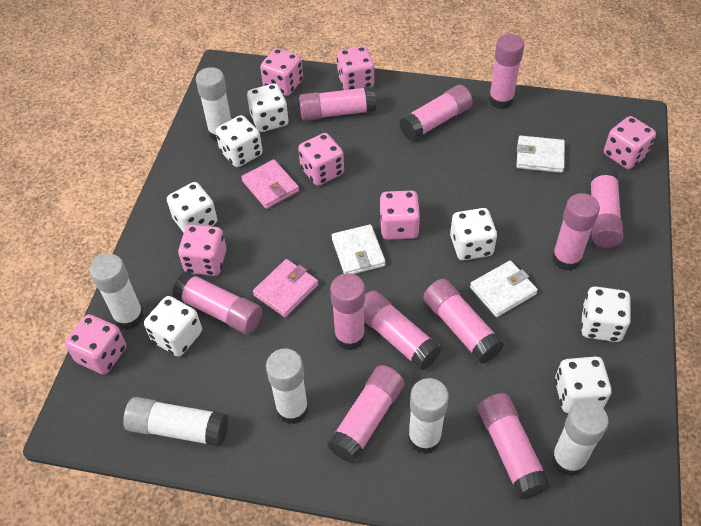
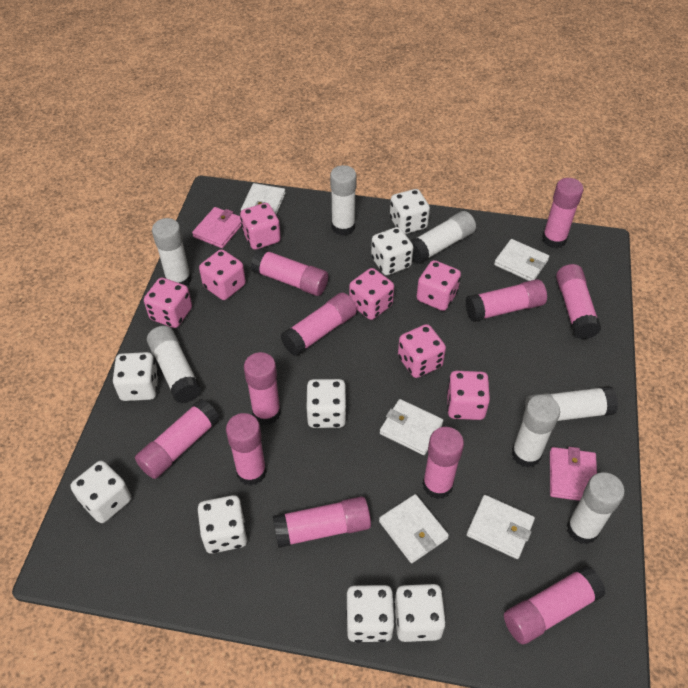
white dice: 7 -> 8
white glue stick: 6 -> 7
white wallet: 3 -> 5

